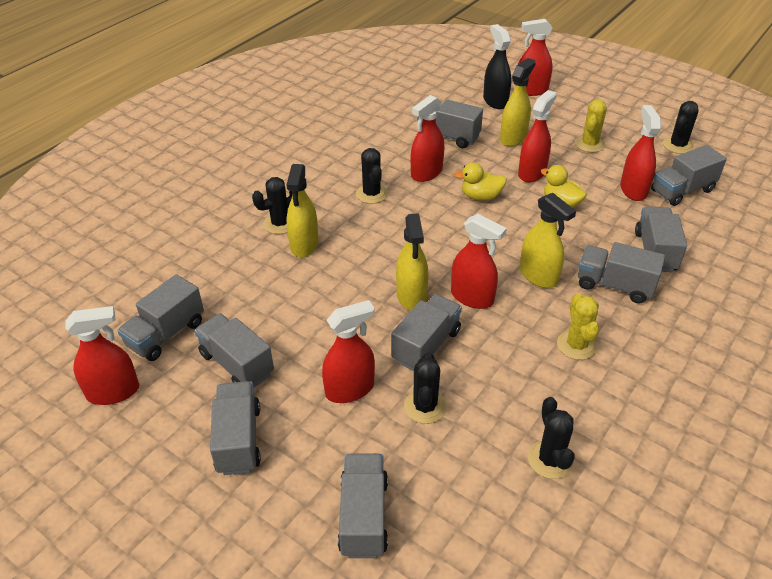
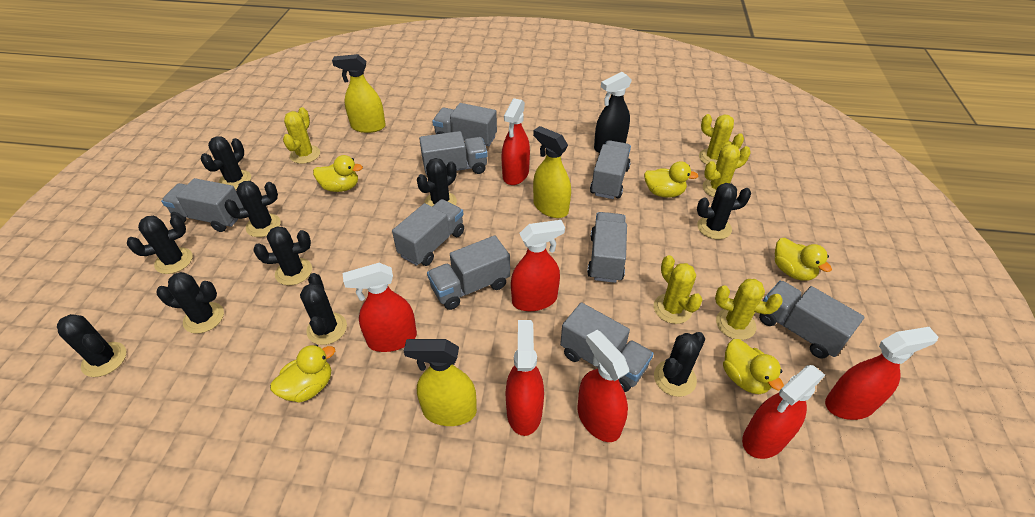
black cactus: 5 -> 10
yellow cactus: 2 -> 5
yellow duck: 2 -> 5
yellow spray bottle: 4 -> 3

